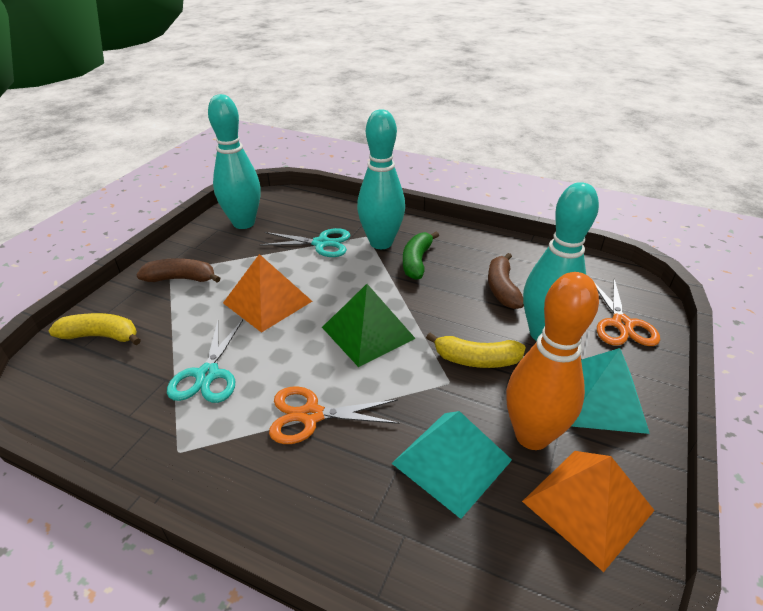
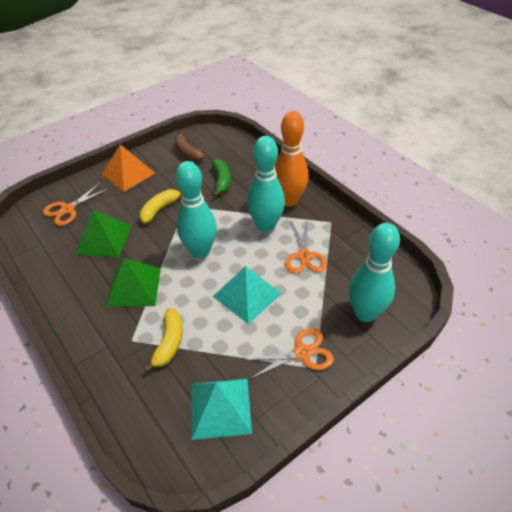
brown banana: 2 -> 1
green pyramid: 1 -> 2
orange pyramid: 2 -> 1
orange scissors: 2 -> 3
turquoise scissors: 2 -> 0

